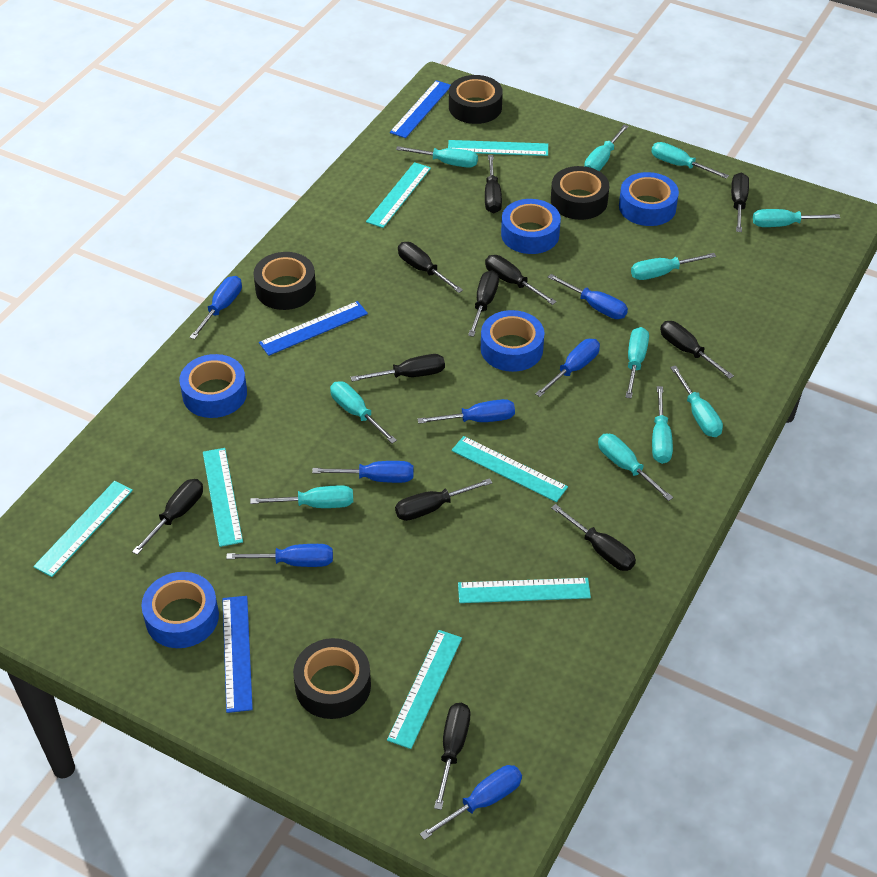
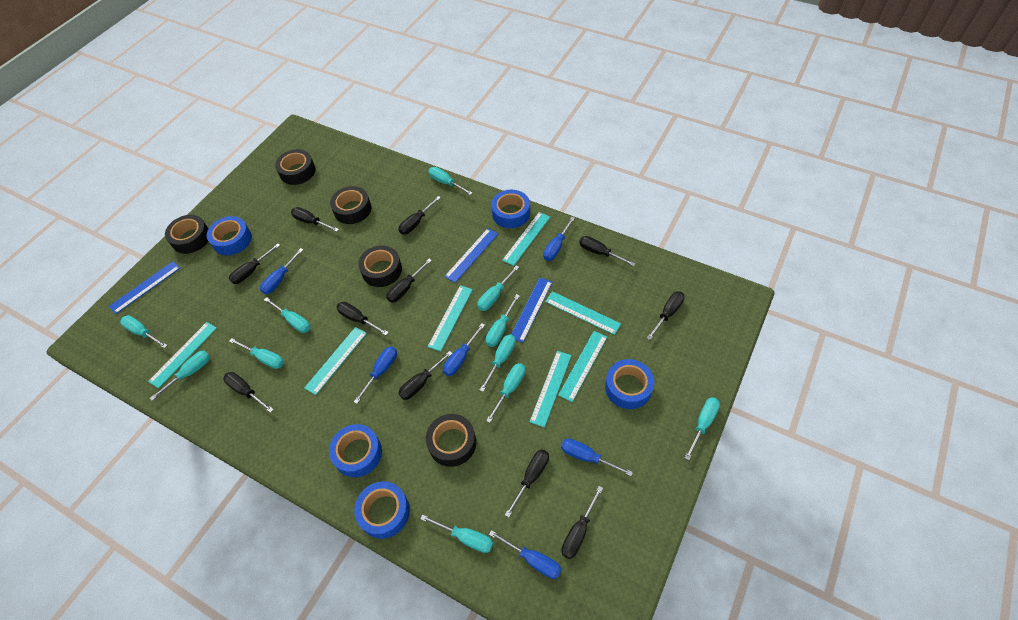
black tape: 4 -> 5
blue screwdriver: 7 -> 6

